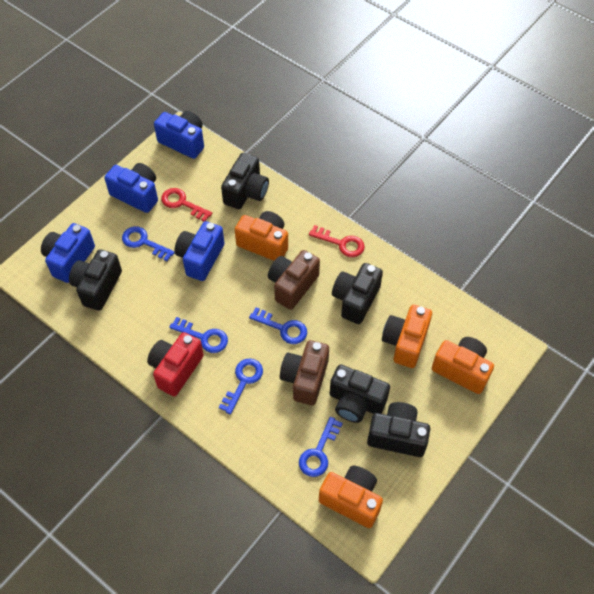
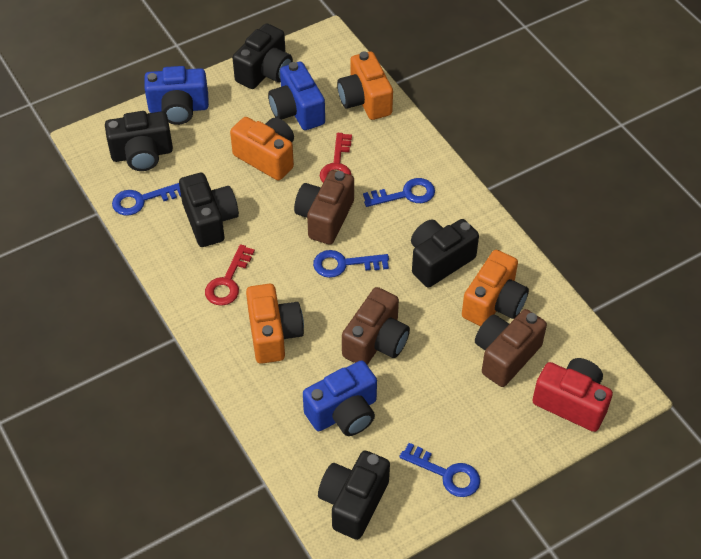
blue camera: 4 -> 3
blue key: 5 -> 4
brown camera: 2 -> 3

